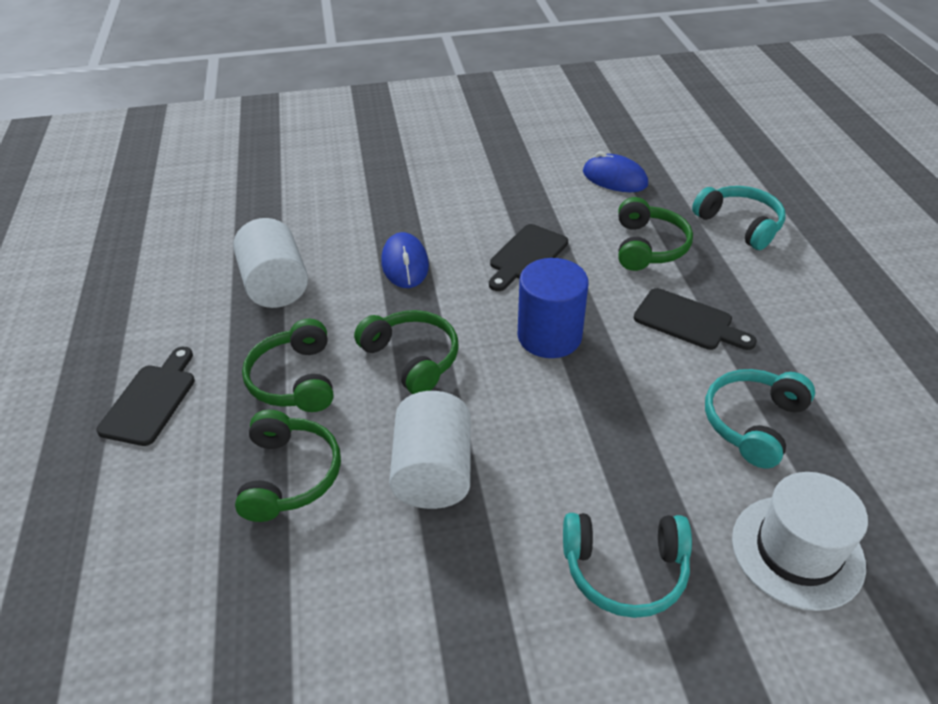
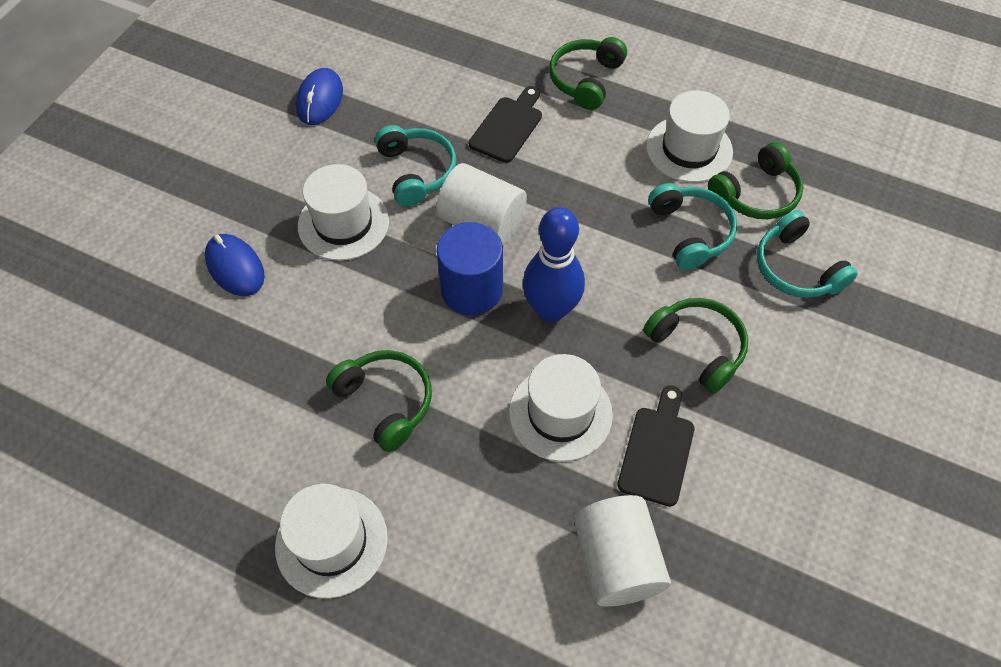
black cutting board: 3 -> 2
blue bowling pin: 0 -> 1
white hat: 1 -> 4

